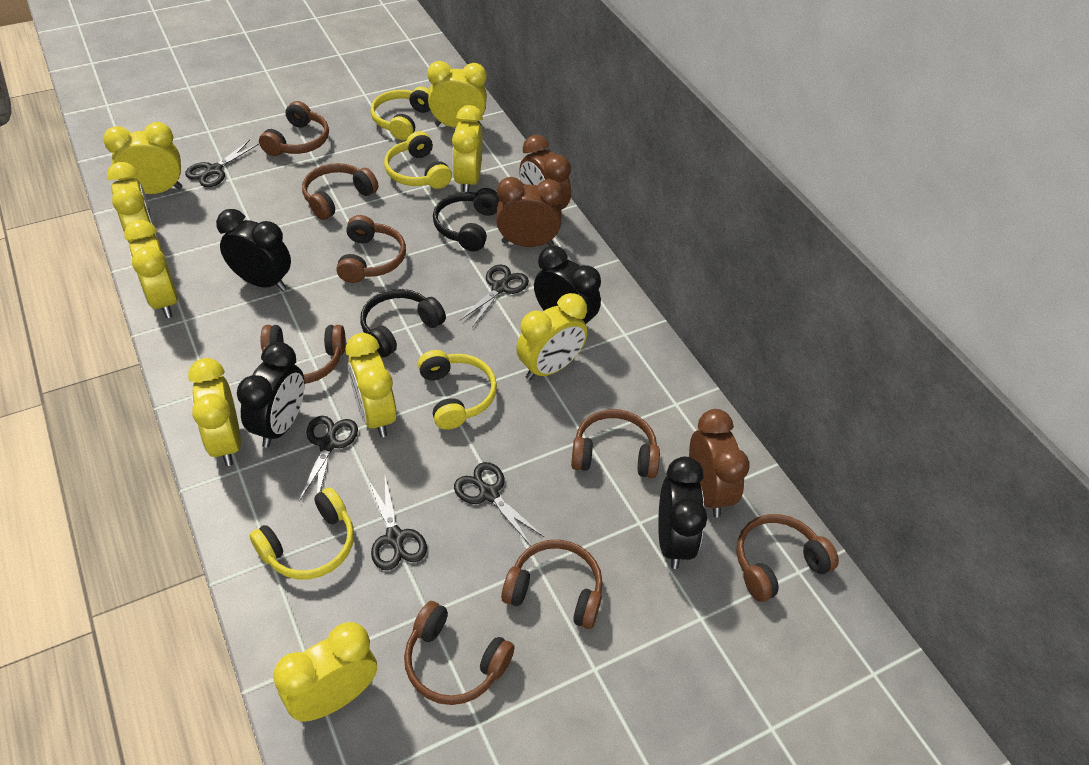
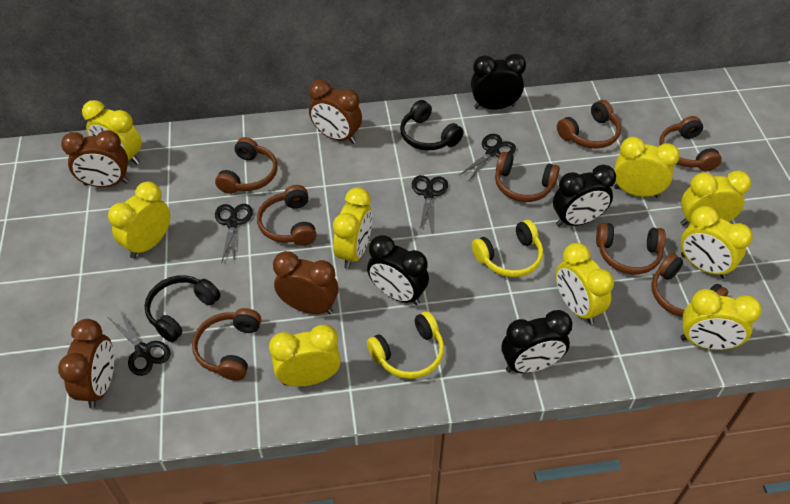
black scissors: 5 -> 4
brown clock: 3 -> 4
yellow headphones: 4 -> 2

